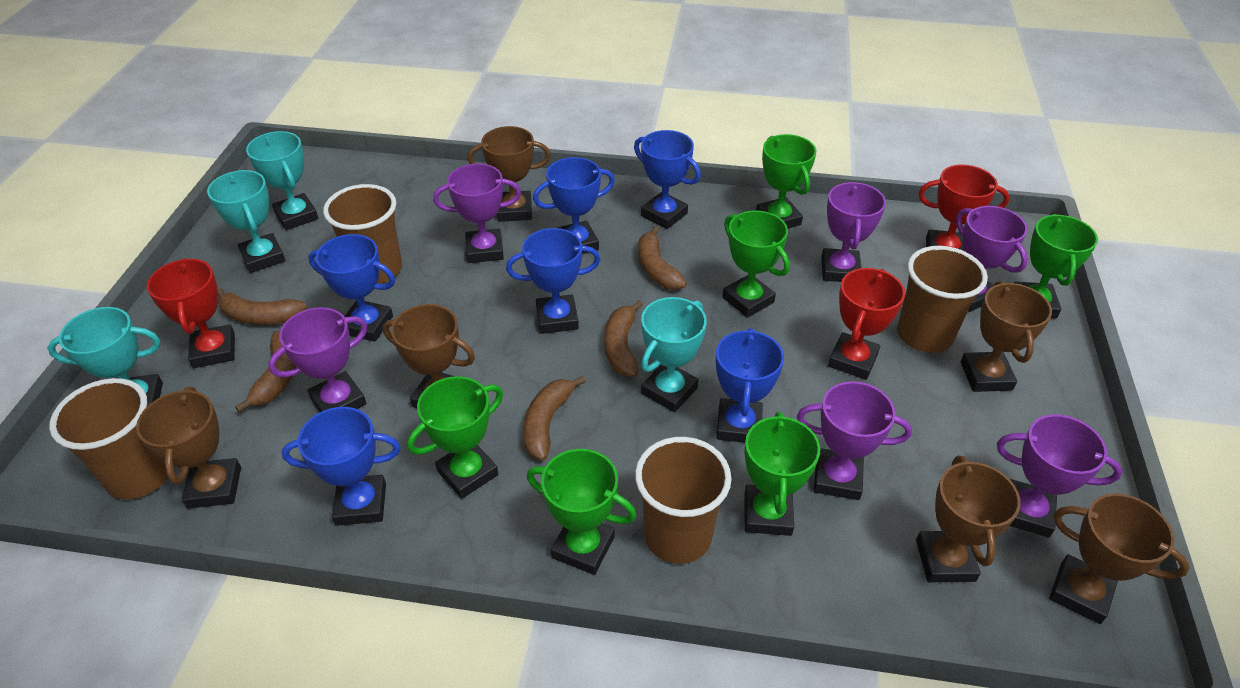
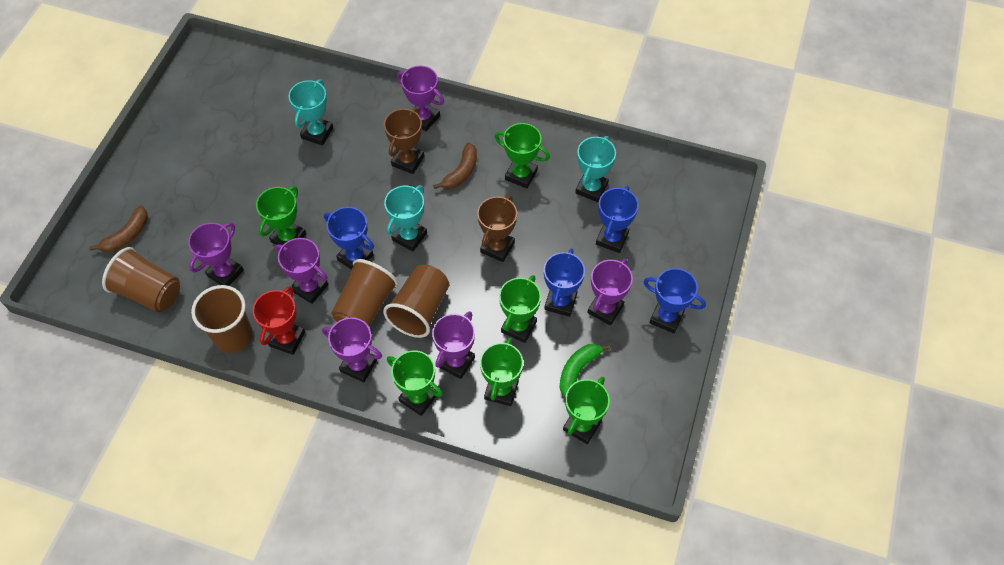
blue trophy: 6 -> 4
brown banana: 5 -> 2
brown trophy: 6 -> 2
green banana: 0 -> 1
red trophy: 3 -> 1
turquoise trophy: 4 -> 3

